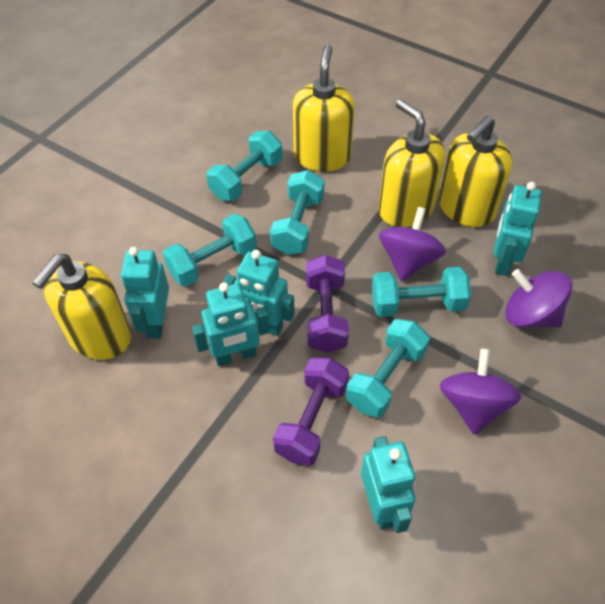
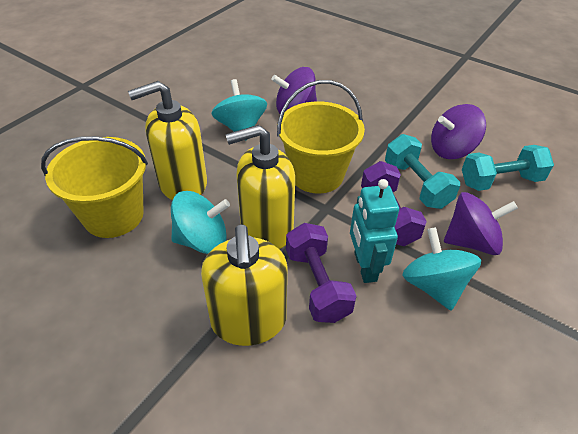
turquoise dumbbell: 5 -> 2
turquoise robot: 5 -> 1
turquoise spinning top: 0 -> 3
yellow bucket: 0 -> 2
yellow soap dispenser: 4 -> 3

